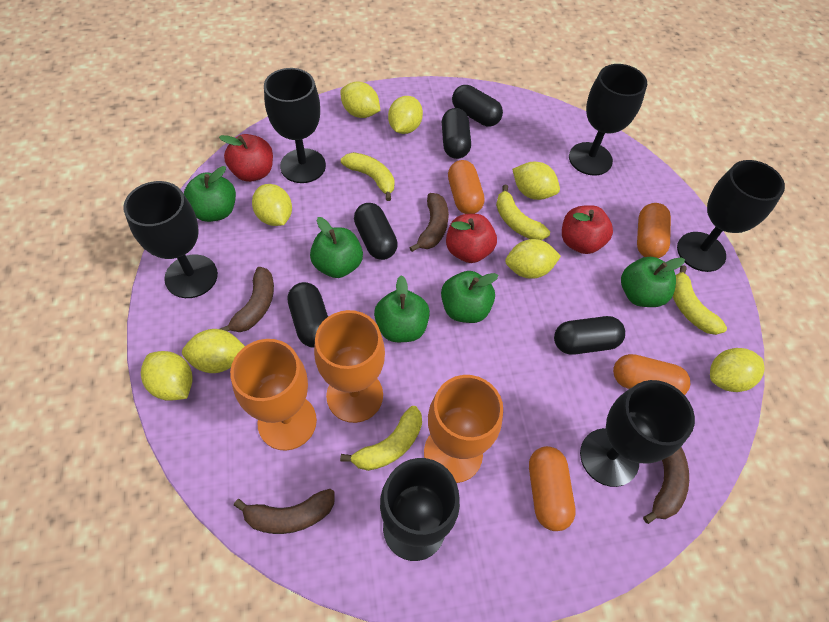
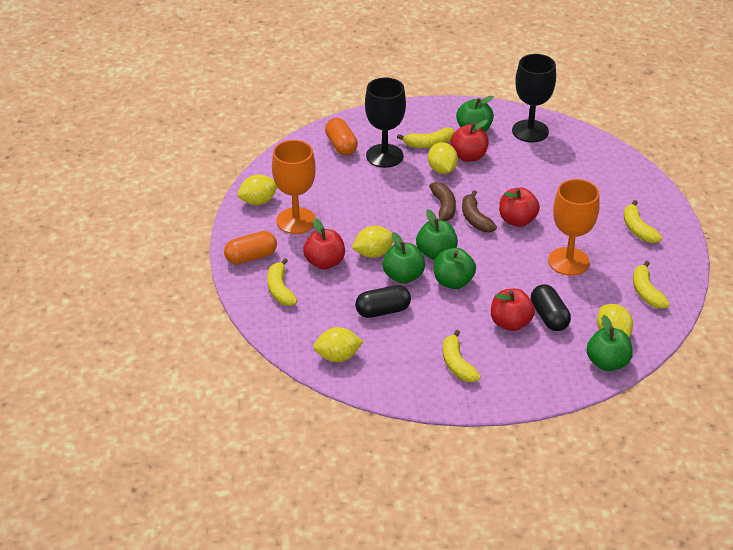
black capsule: 5 -> 2
black goblet: 6 -> 2
brown banana: 4 -> 2
orange capsule: 4 -> 2
orange goblet: 3 -> 2
red apple: 3 -> 4
yellow banana: 4 -> 5
yellow lemon: 8 -> 5

